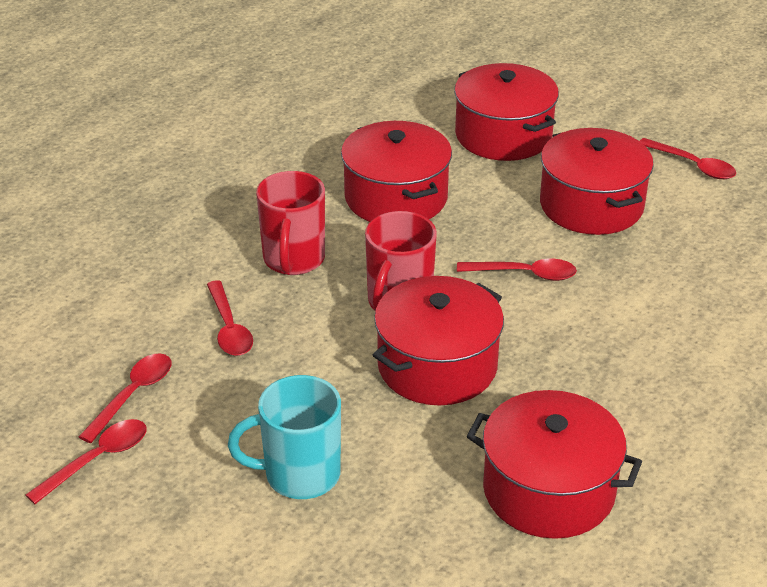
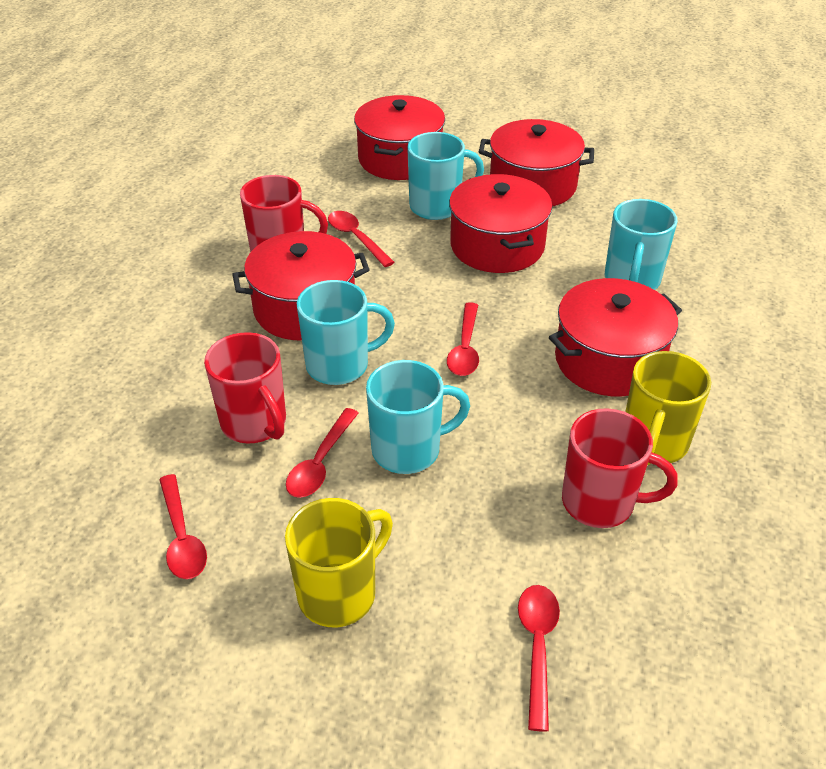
red mug: 2 -> 3
turquoise mug: 1 -> 4
yellow mug: 0 -> 2

